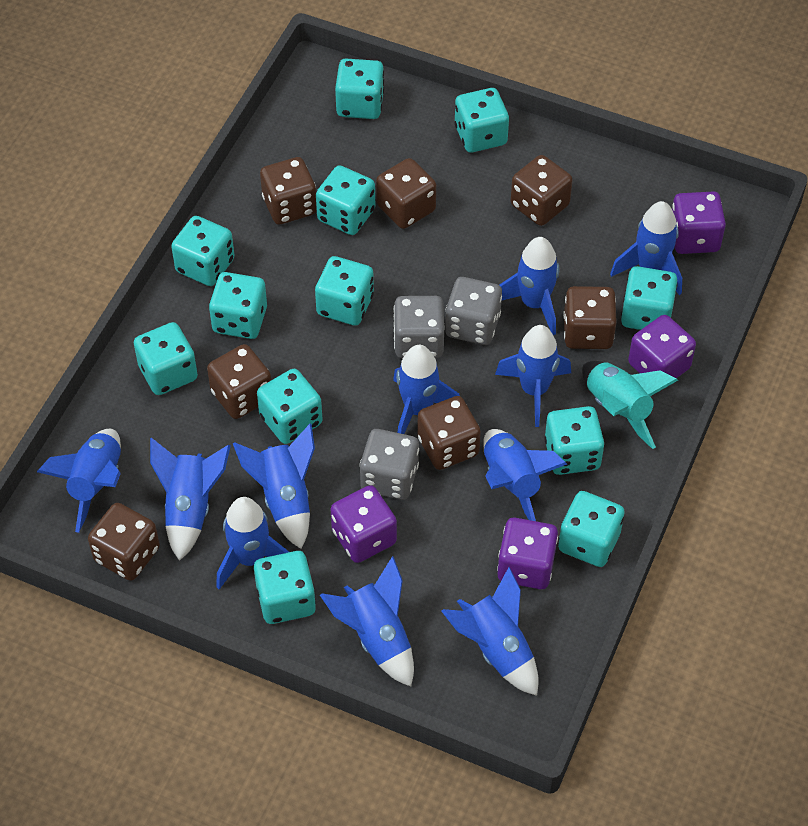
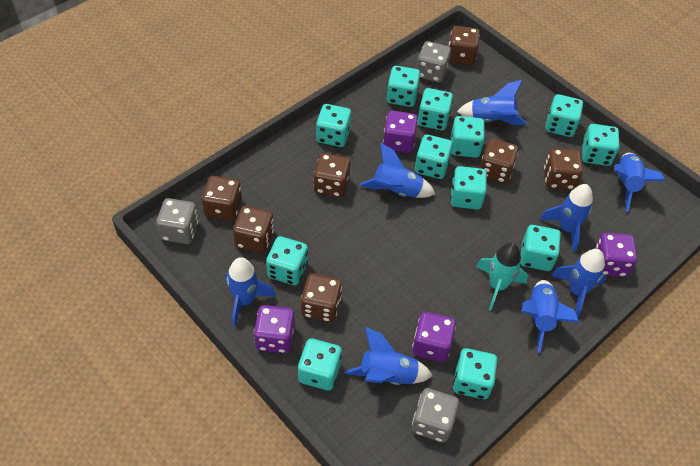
blue rocket: 11 -> 8

